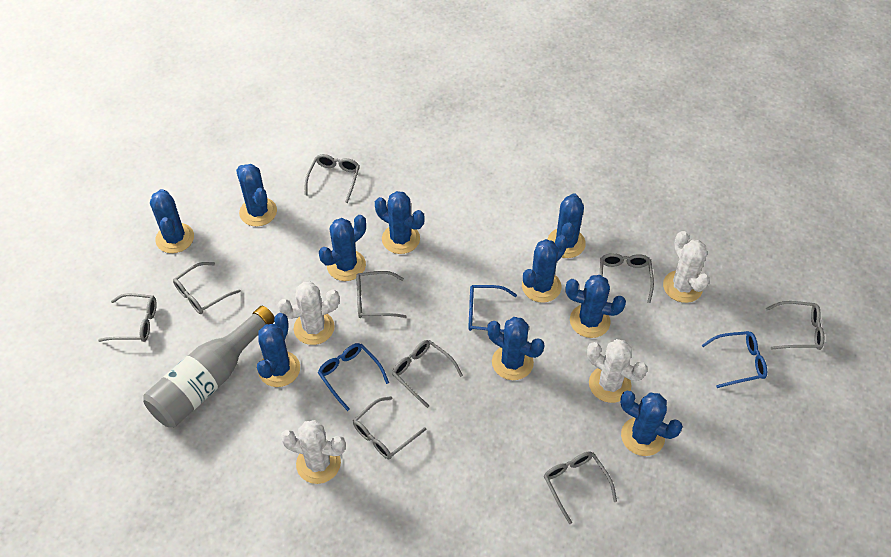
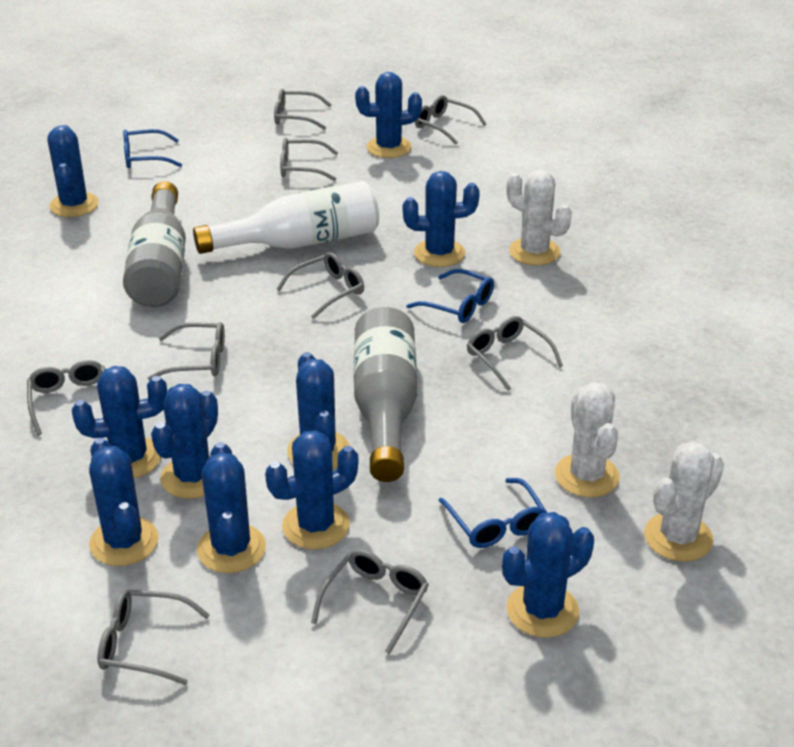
grey bottle: 1 -> 2
white bottle: 0 -> 1
white cactus: 4 -> 3

